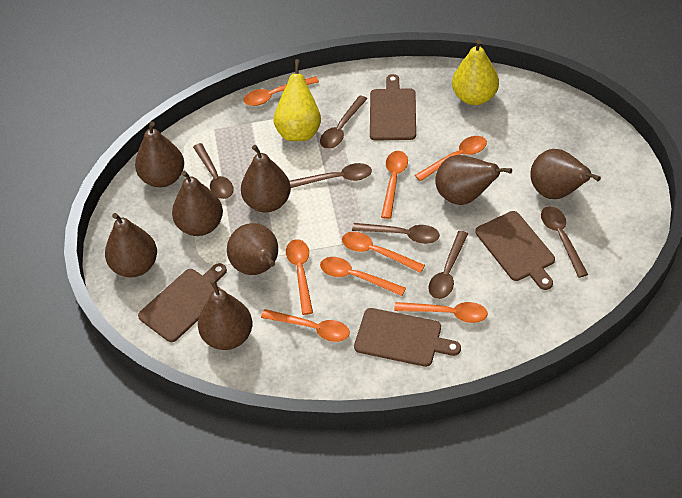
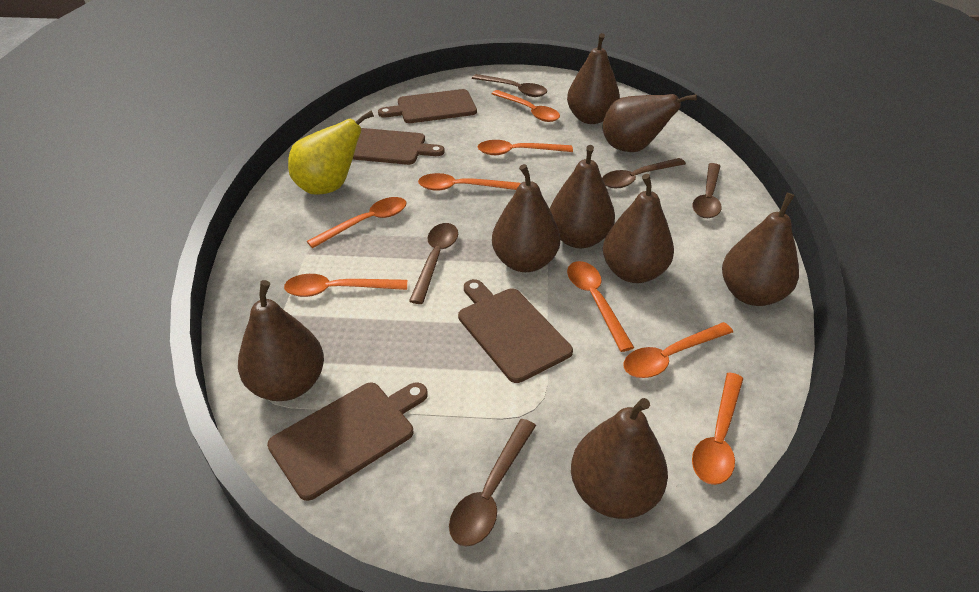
brown spoon: 6 -> 5
yellow pear: 2 -> 1

